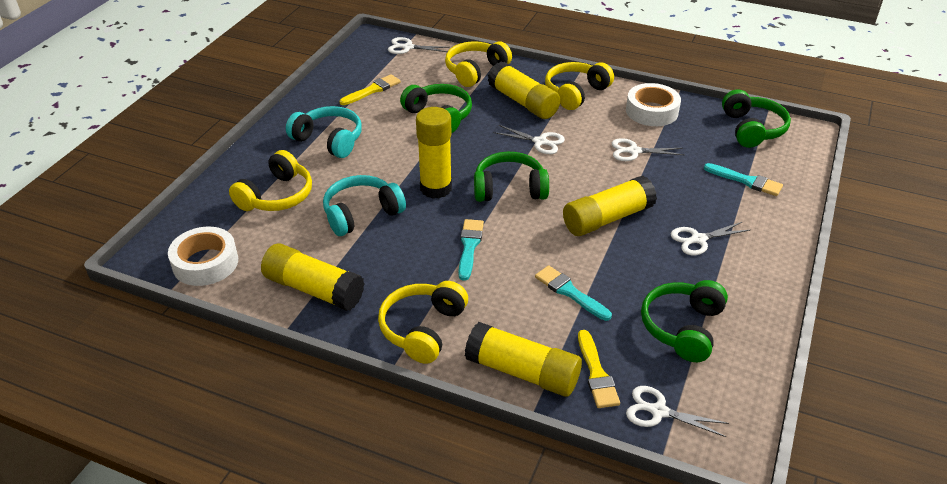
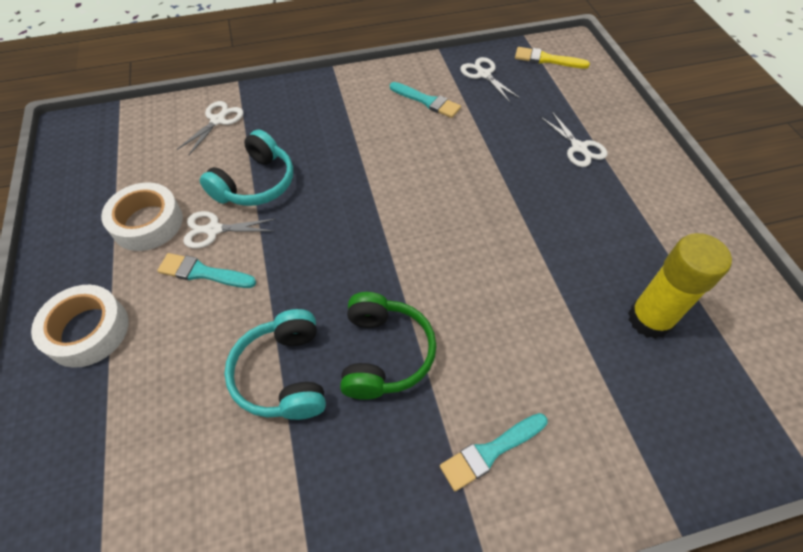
green headphones: 4 -> 1
white scissors: 5 -> 4
yellow brush: 2 -> 1
yellow glue stick: 5 -> 1
yellow headphones: 4 -> 0

